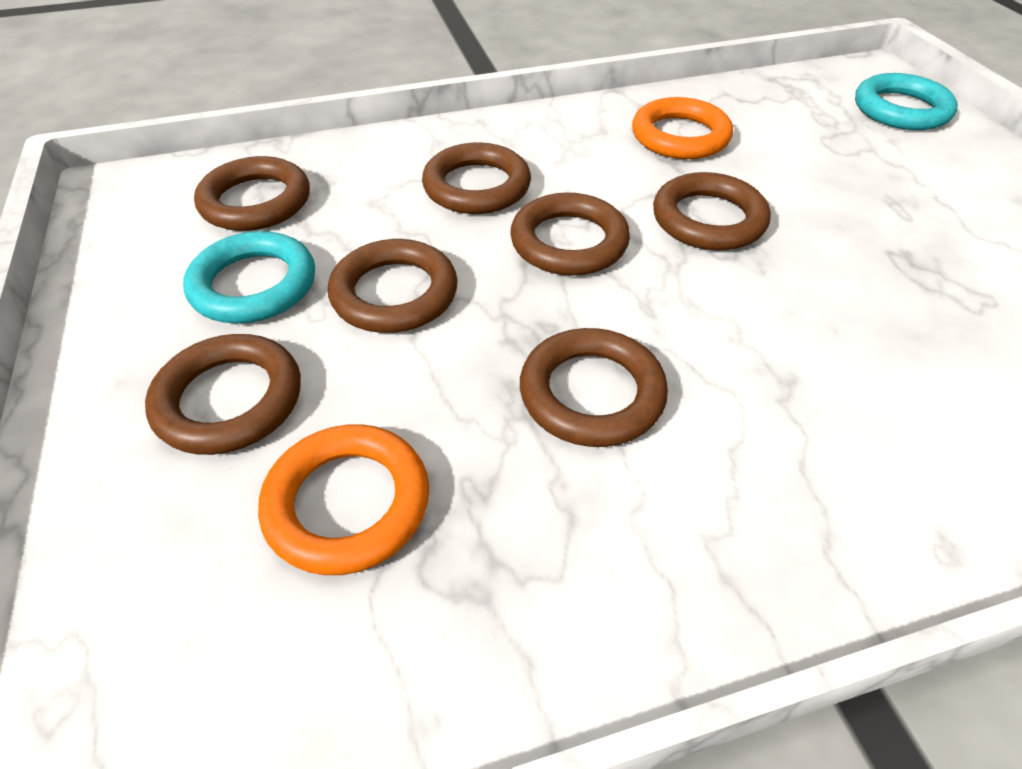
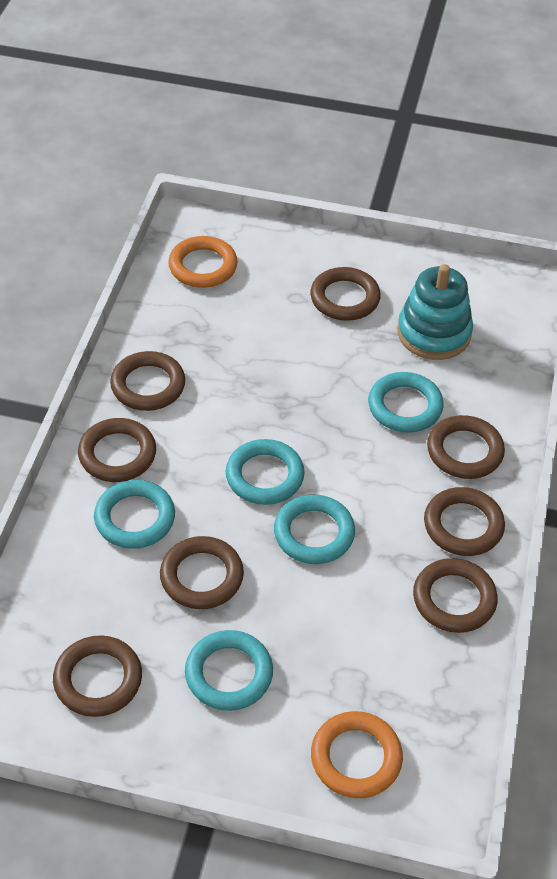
brown ring: 7 -> 8
turquoise ring: 2 -> 5
turquoise stacking toy: 0 -> 1

